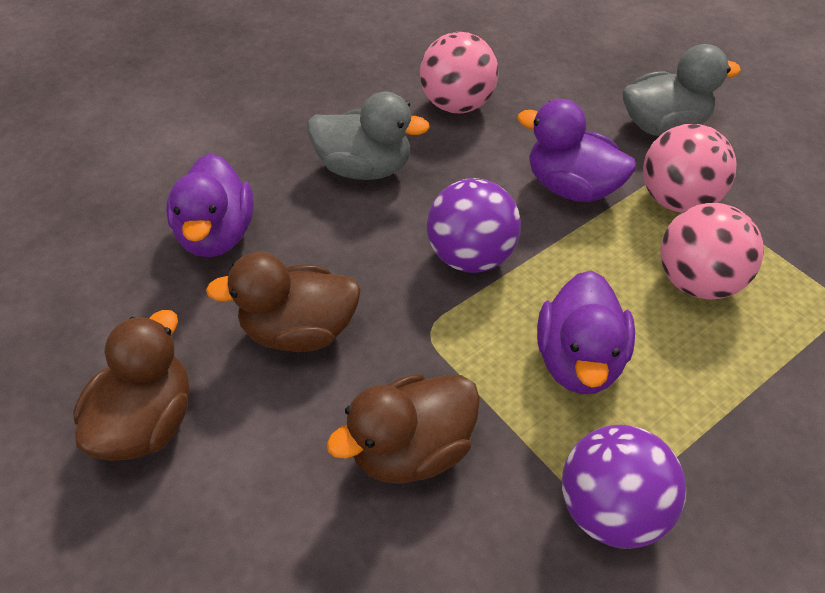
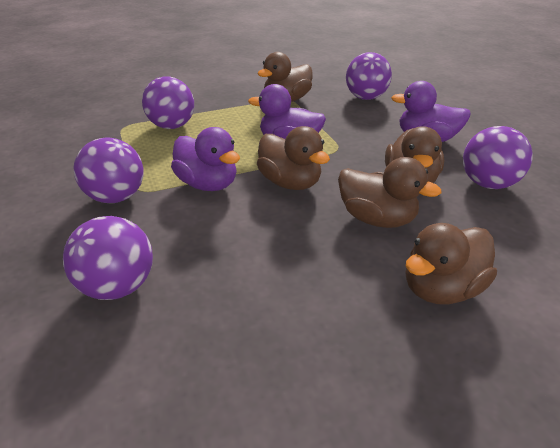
brown duck: 3 -> 5
grey duck: 2 -> 0
pink ball: 3 -> 0
purple ball: 2 -> 5

